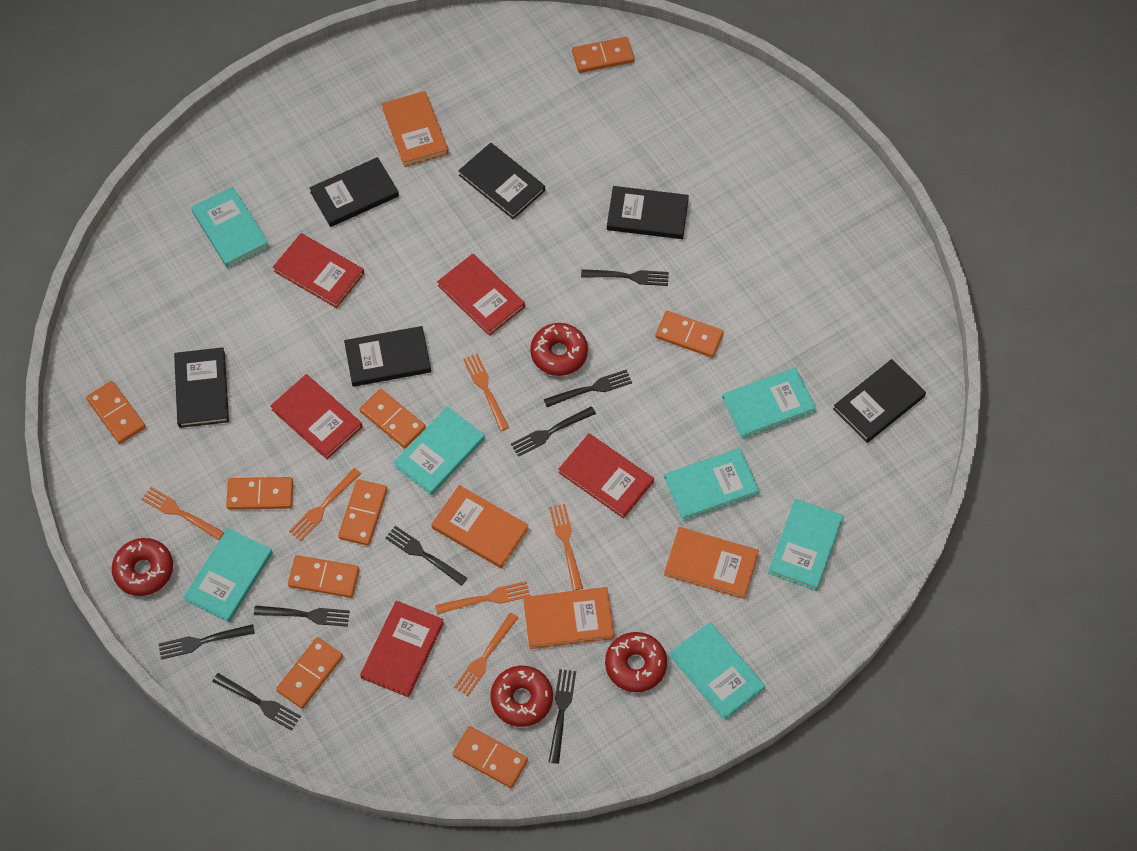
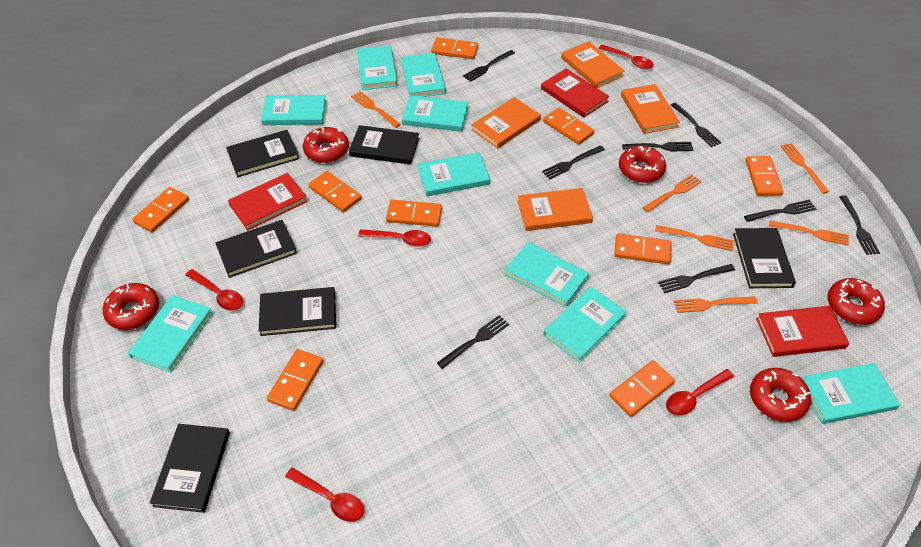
red book: 5 -> 3
red donut: 4 -> 5
red spoon: 0 -> 5
turquoise book: 7 -> 9

